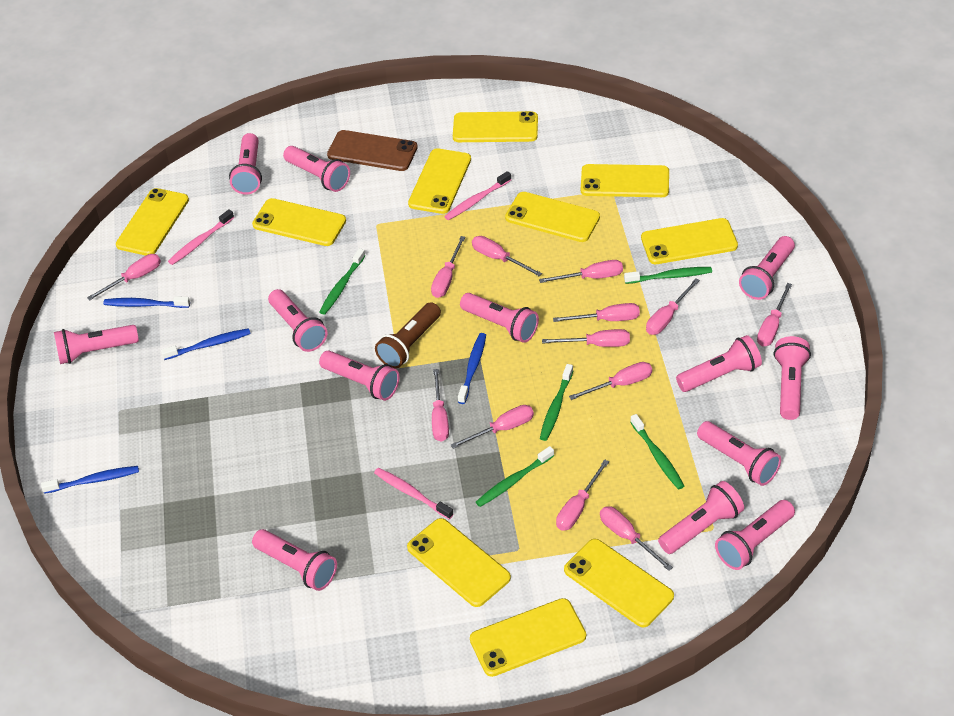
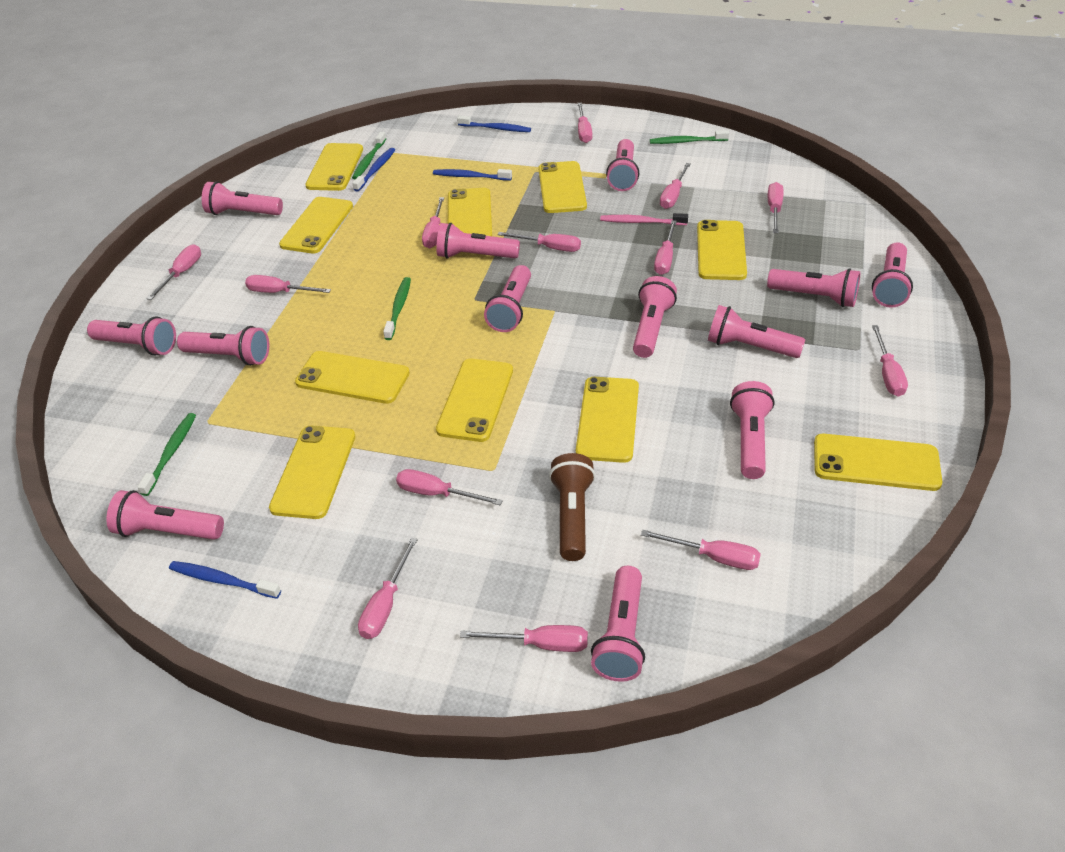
brown phone: 1 -> 0
green toothbrush: 5 -> 4
pink toothbrush: 3 -> 1

